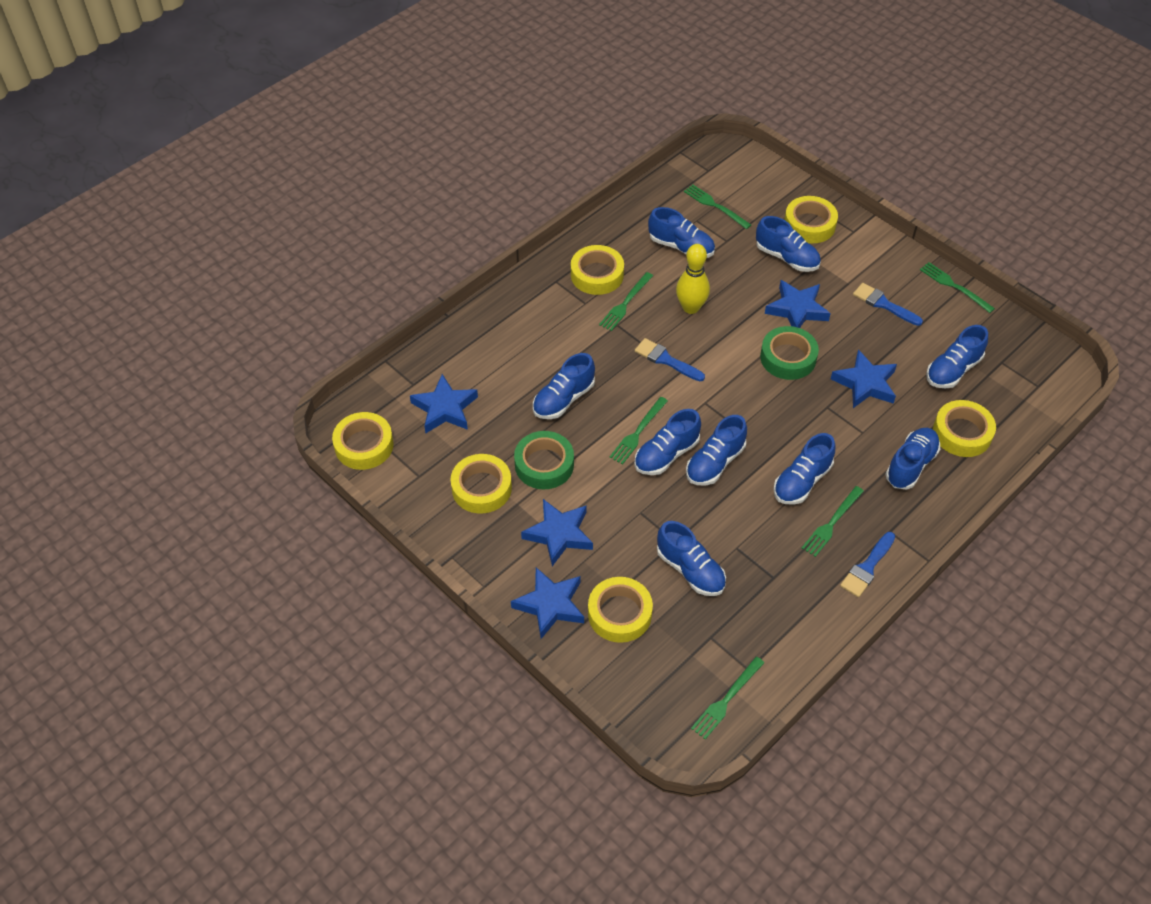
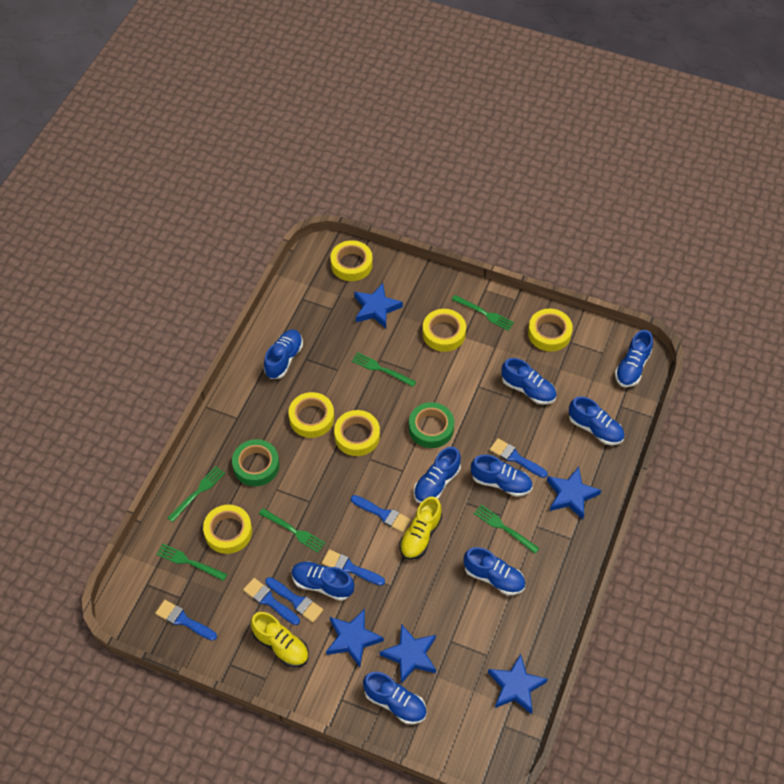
blue brush: 3 -> 6
yellow bowling pin: 1 -> 0
yellow shoe: 0 -> 2

